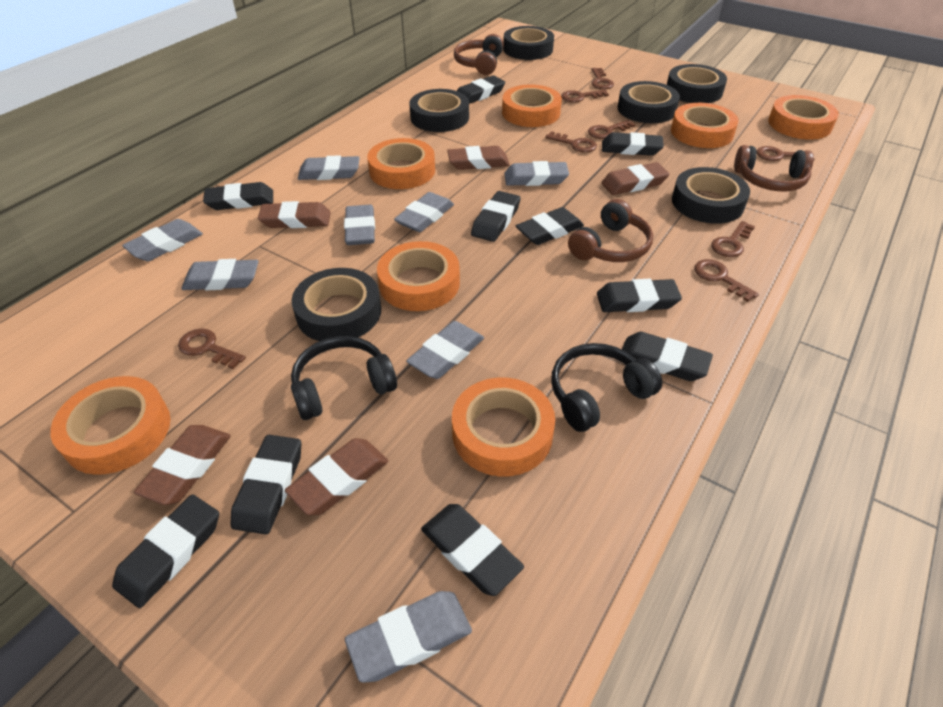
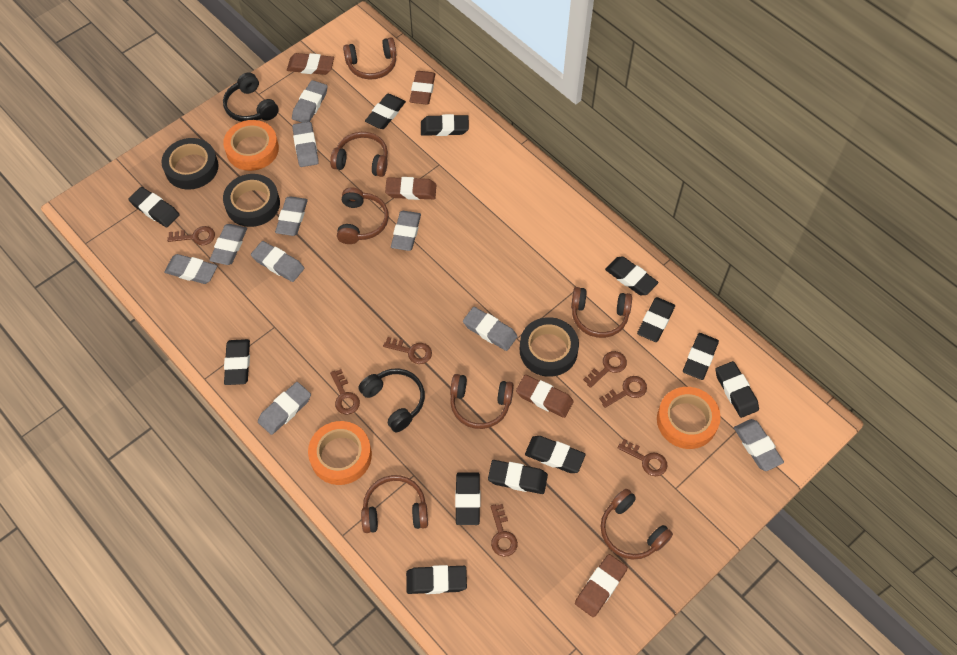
black eraser: 10 -> 12
black tape: 6 -> 3
brown headphones: 3 -> 7
brown key: 8 -> 7
grey eraser: 8 -> 10
orange tape: 7 -> 3

